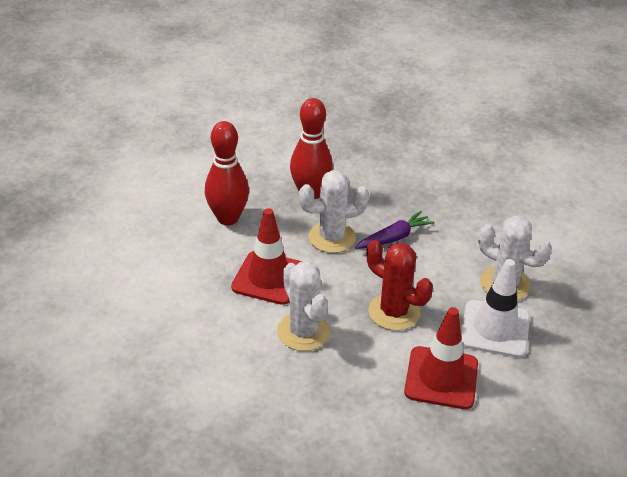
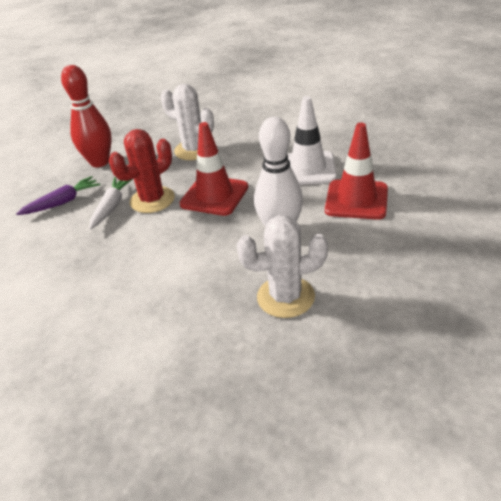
red bowling pin: 2 -> 1
white bowling pin: 0 -> 1
white cactus: 3 -> 2
white carrot: 0 -> 1

